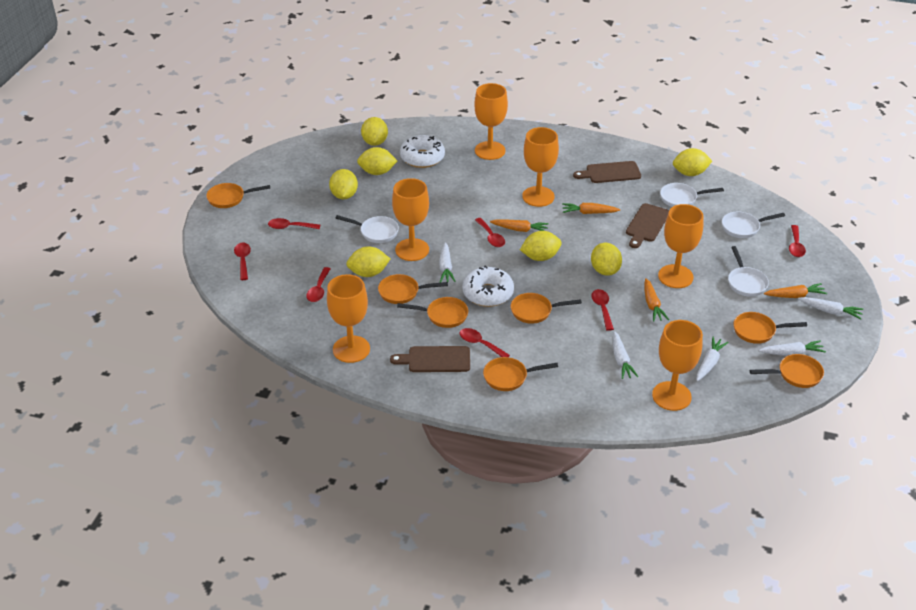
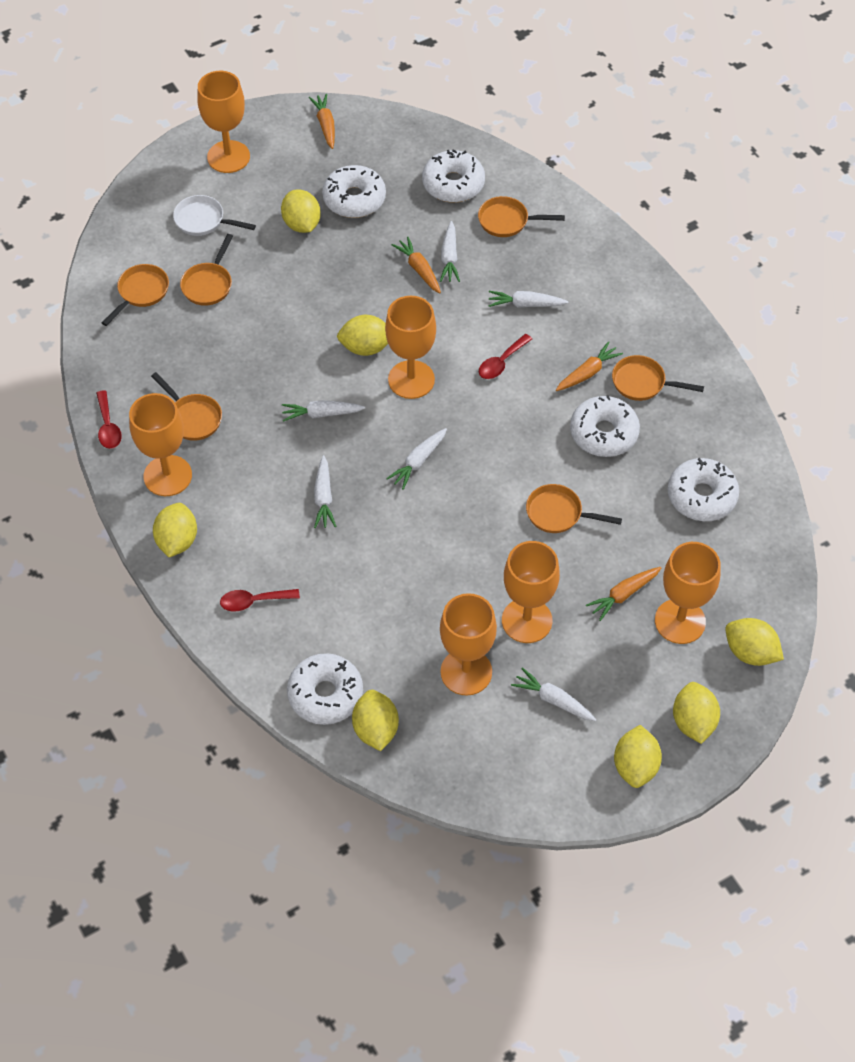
brown cutting board: 3 -> 0
orange pan: 7 -> 6
red spoon: 7 -> 3
white carrot: 5 -> 6
white donut: 2 -> 5
white pan: 4 -> 1

